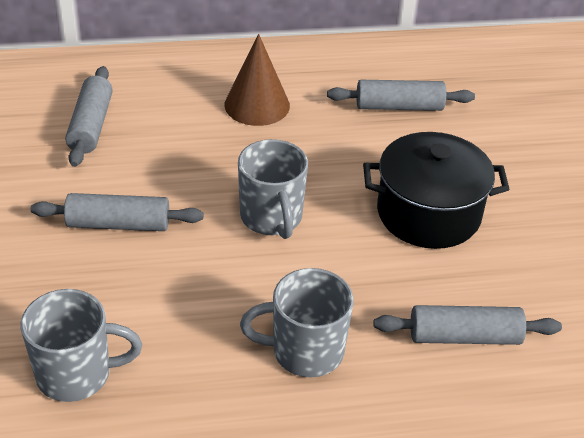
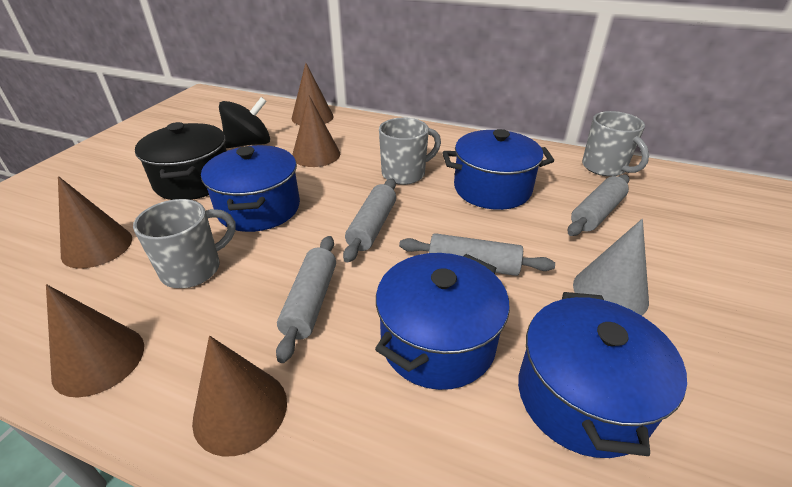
black spinning top: 0 -> 1
blue pot: 0 -> 4
brown cone: 1 -> 5
grey cone: 0 -> 1

